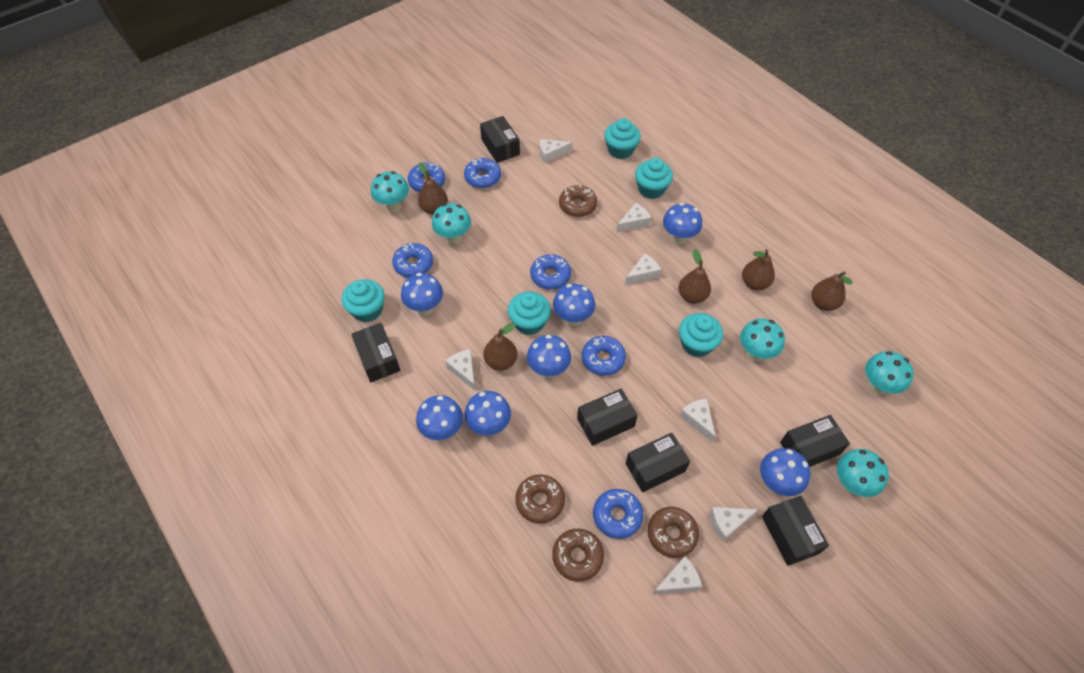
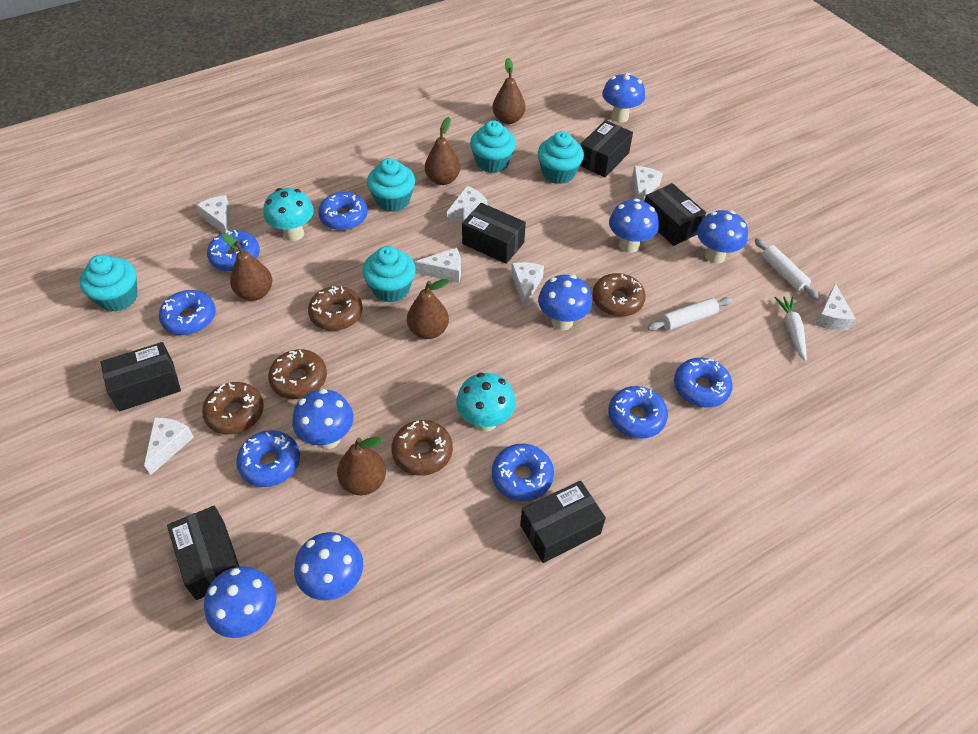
blue donut: 6 -> 7
brown donut: 4 -> 5
turquoise mushroom: 5 -> 2
white carrot: 0 -> 1
white rolling pin: 0 -> 2

